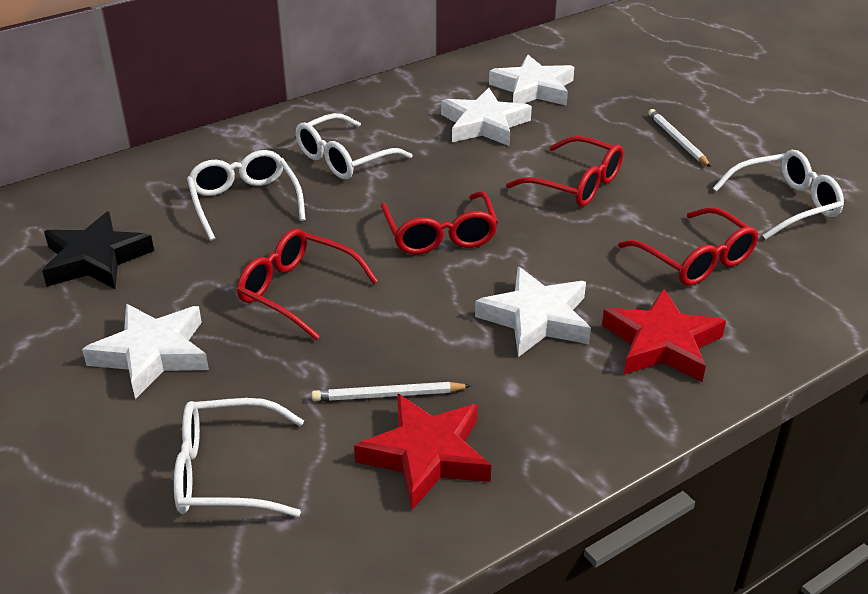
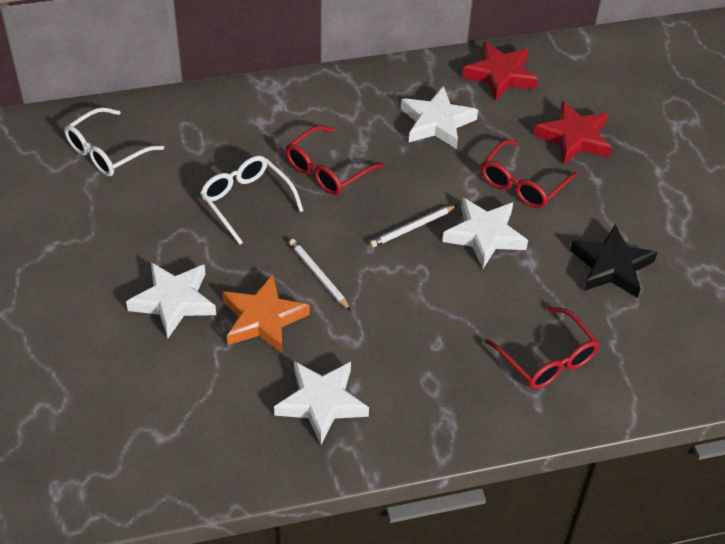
orange star: 0 -> 1
red glasses: 4 -> 3
white glasses: 4 -> 2

